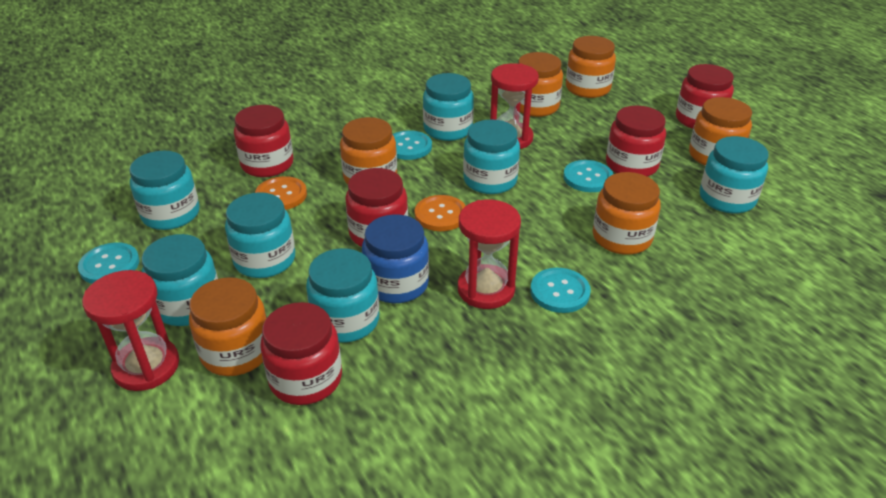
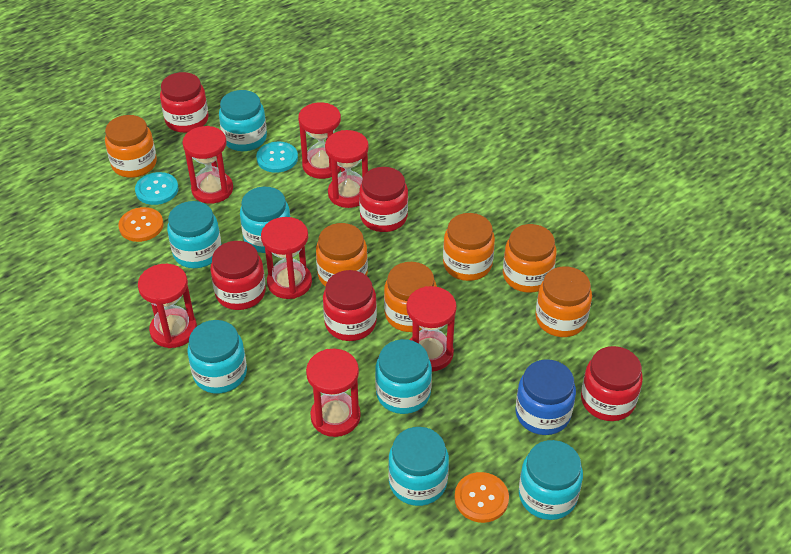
red hourglass: 3 -> 7
turquoise button: 4 -> 2

